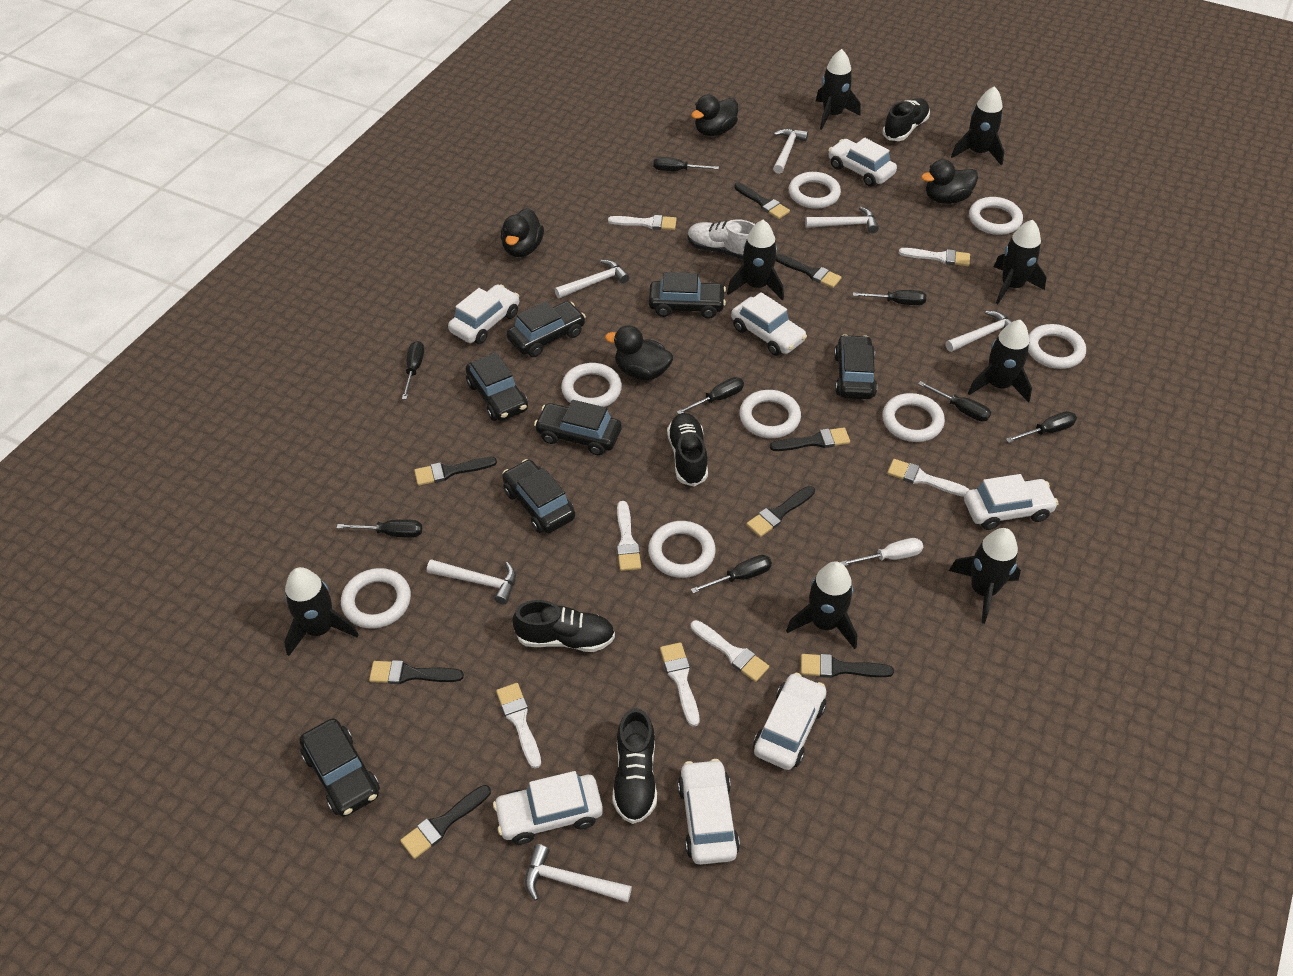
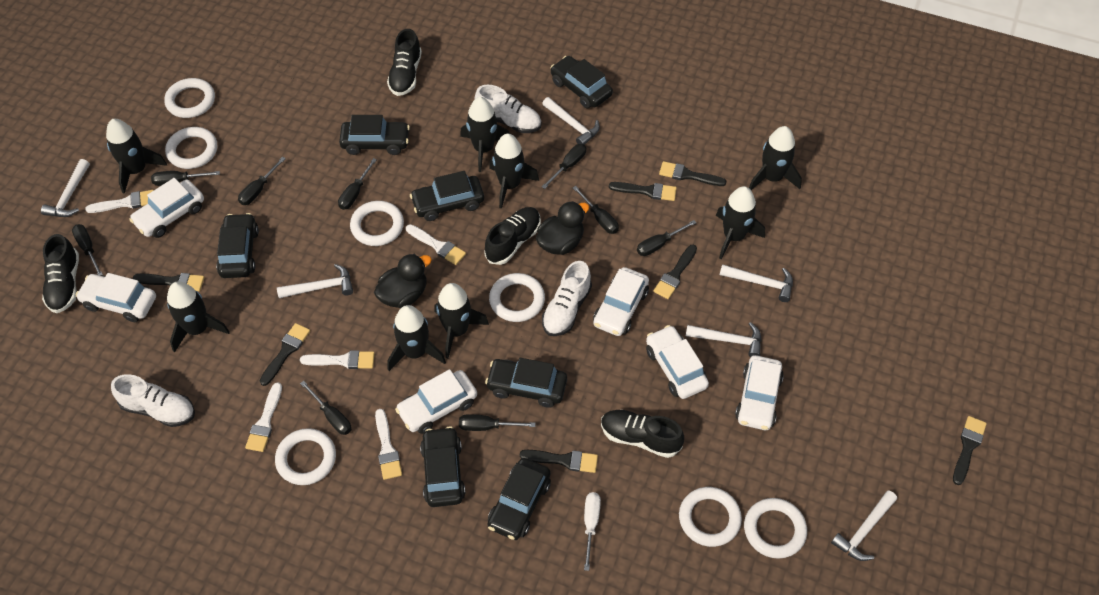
black brush: 8 -> 7
black duck: 4 -> 2
black screwdriver: 8 -> 9
white brush: 7 -> 5
white car: 7 -> 6
white ring: 8 -> 7
white shoe: 1 -> 3

